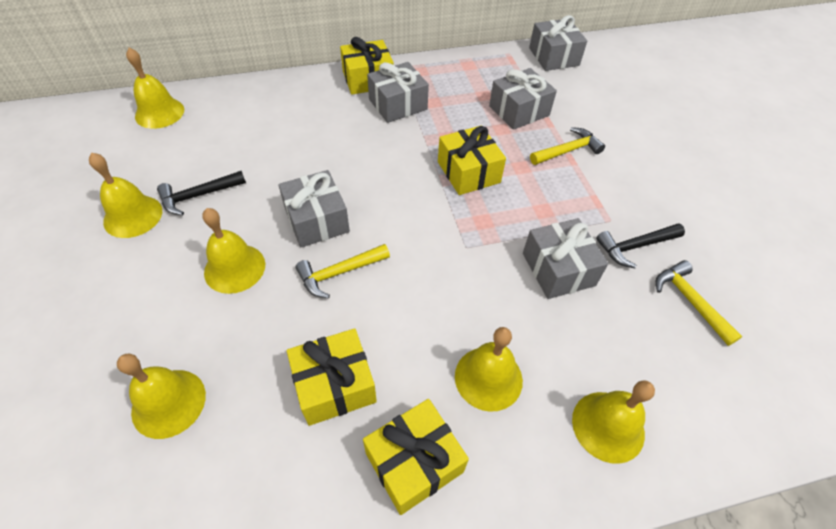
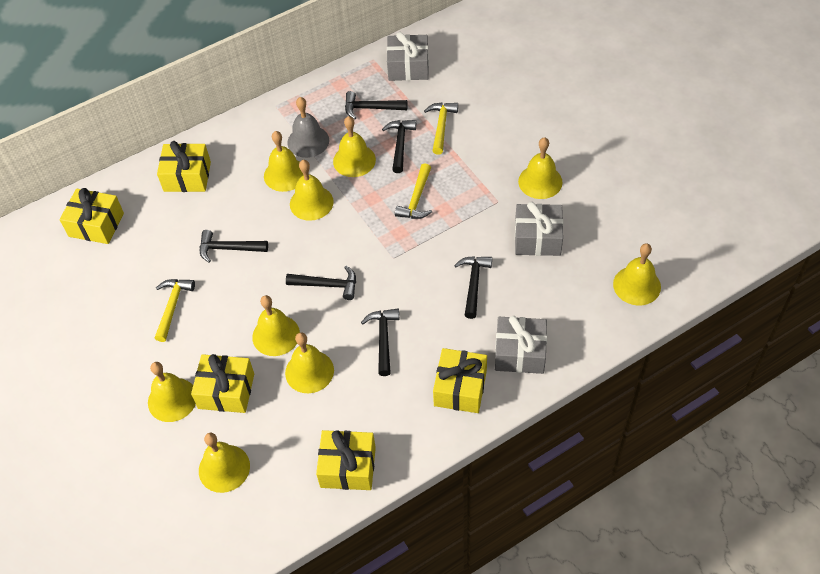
black hammer: 2 -> 6
grey bell: 0 -> 1
grey gift: 5 -> 3
yellow bell: 6 -> 9
yellow gift: 4 -> 5

